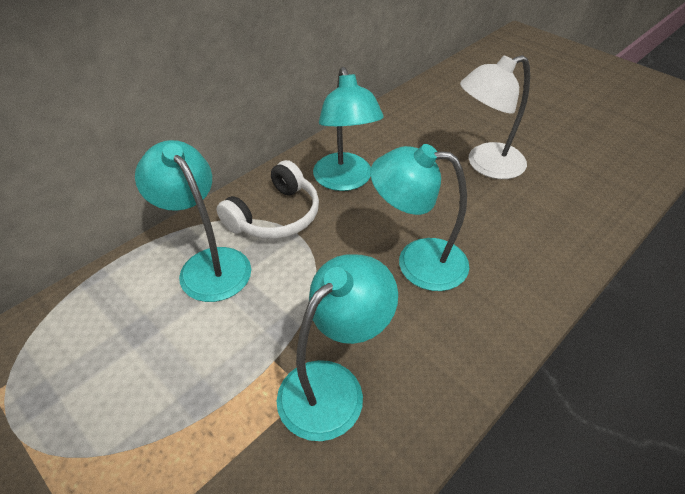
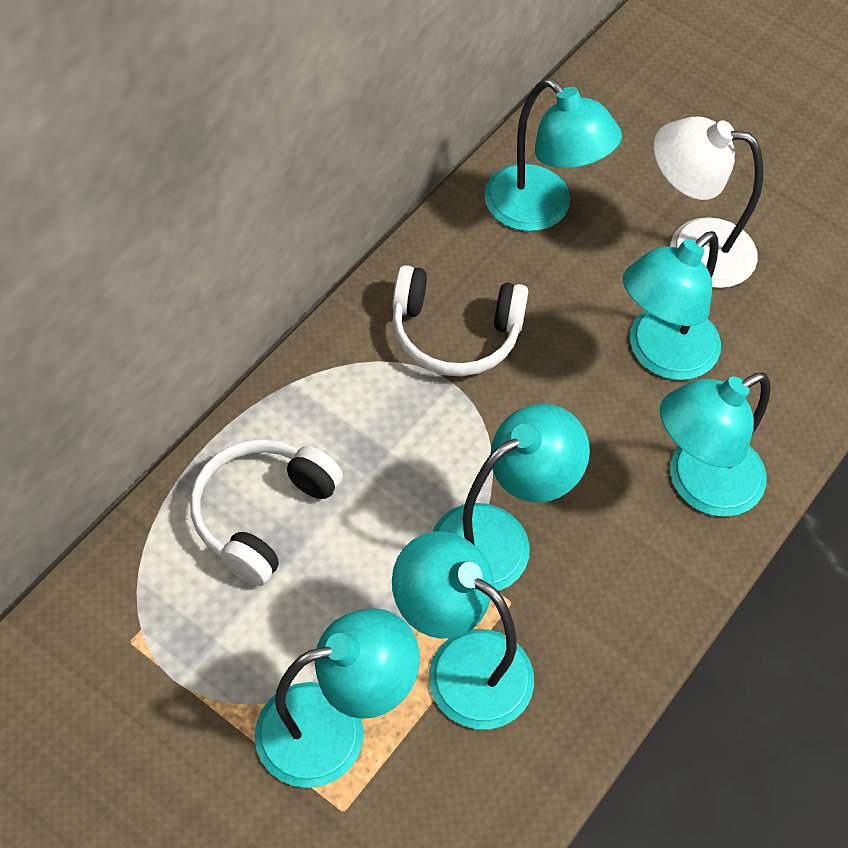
turquoise lamp: 4 -> 6
white headphones: 1 -> 2

